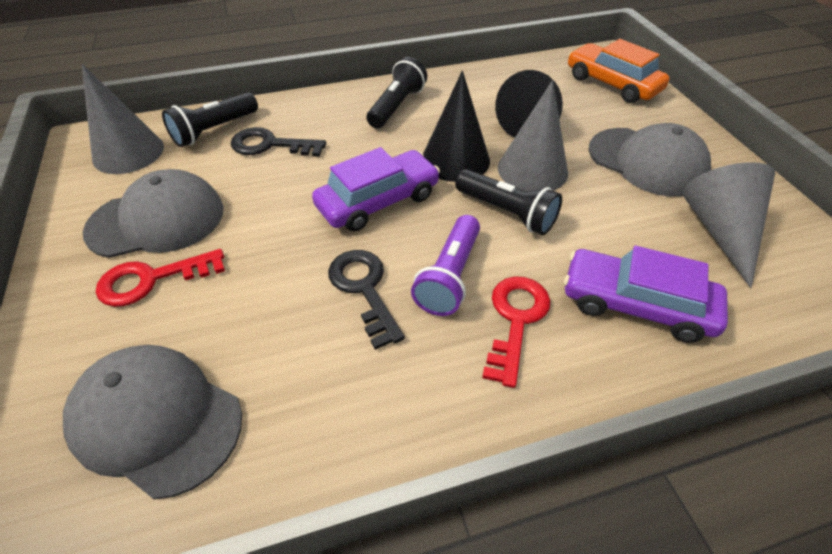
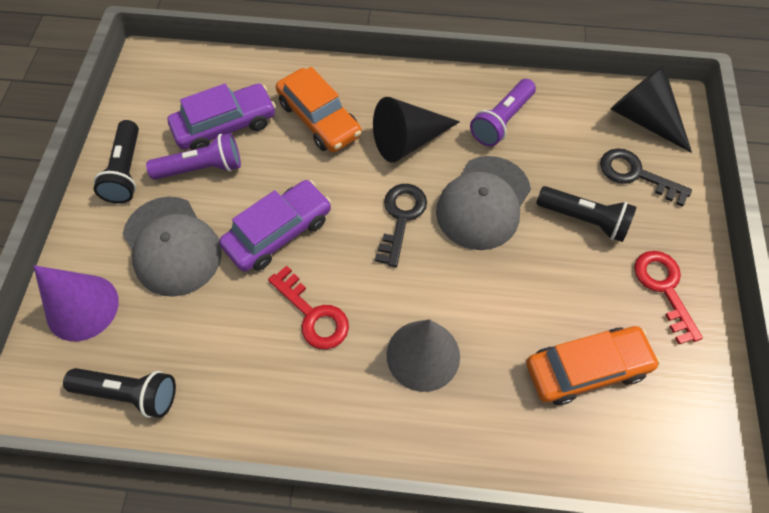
grey cap: 3 -> 2
grey cone: 3 -> 1
orange car: 1 -> 2
purple cone: 0 -> 1
purple flashlight: 1 -> 2

